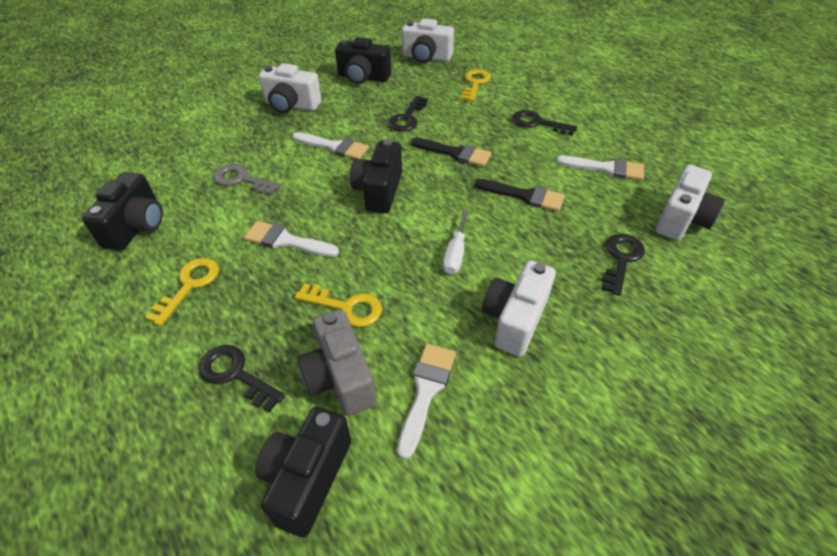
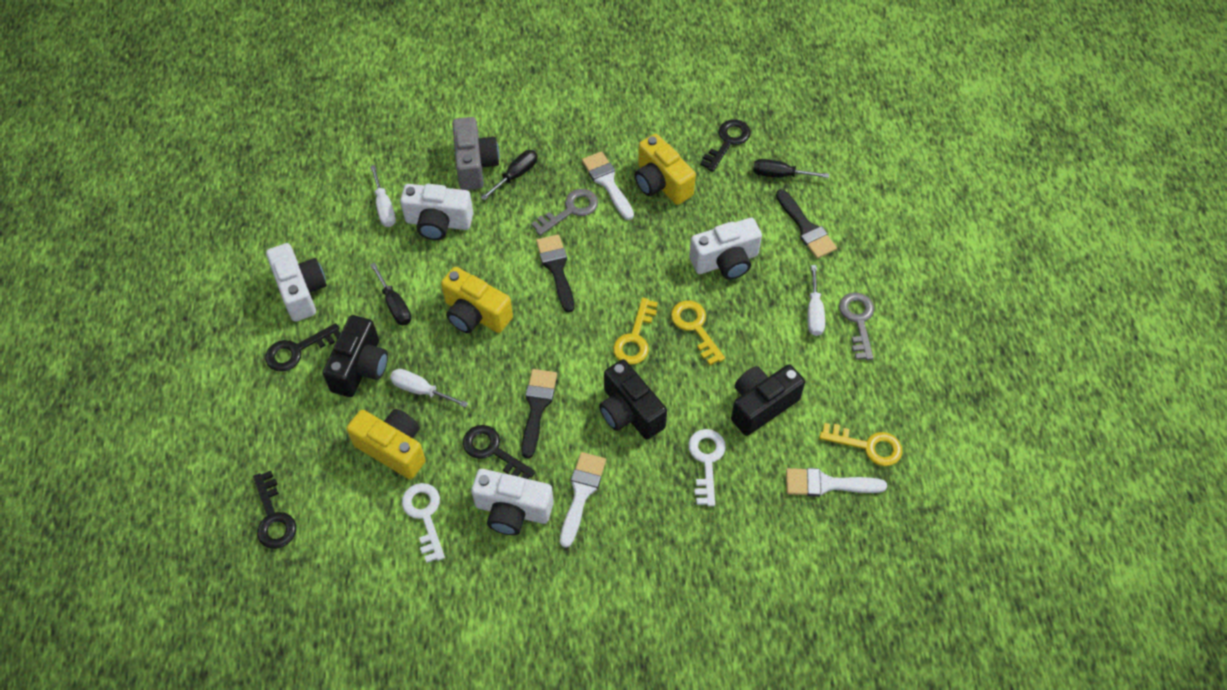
black brush: 2 -> 3
black camera: 4 -> 3
black screwdriver: 0 -> 3
grey key: 1 -> 2
white brush: 4 -> 3
white key: 0 -> 2
white screwdriver: 1 -> 3
yellow camera: 0 -> 3

